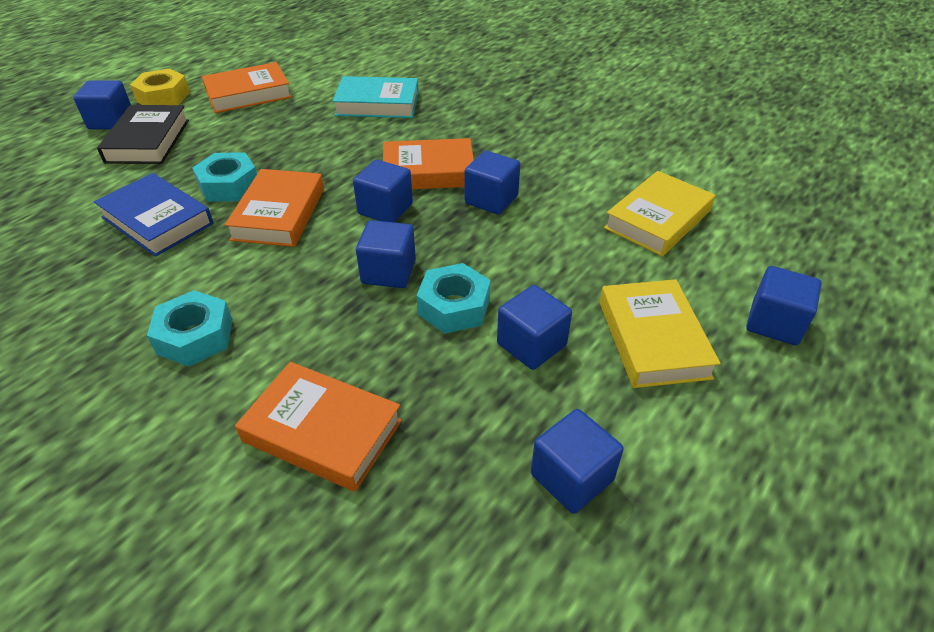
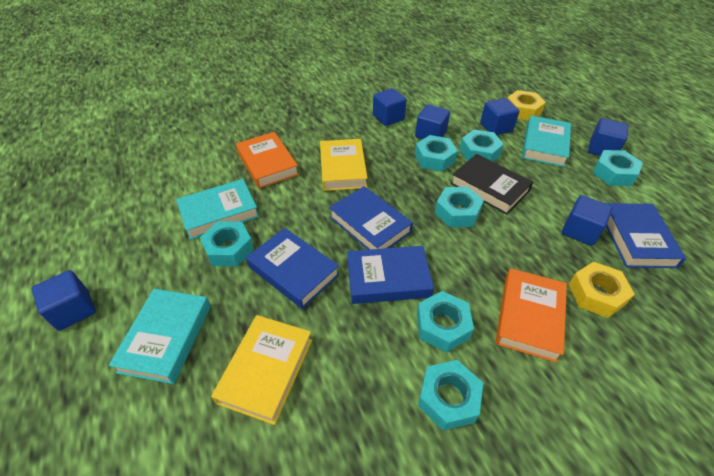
blue book: 1 -> 4
blue cube: 7 -> 6
orange book: 4 -> 2
turquoise book: 1 -> 3
turquoise nut: 3 -> 7
yellow nut: 1 -> 2

